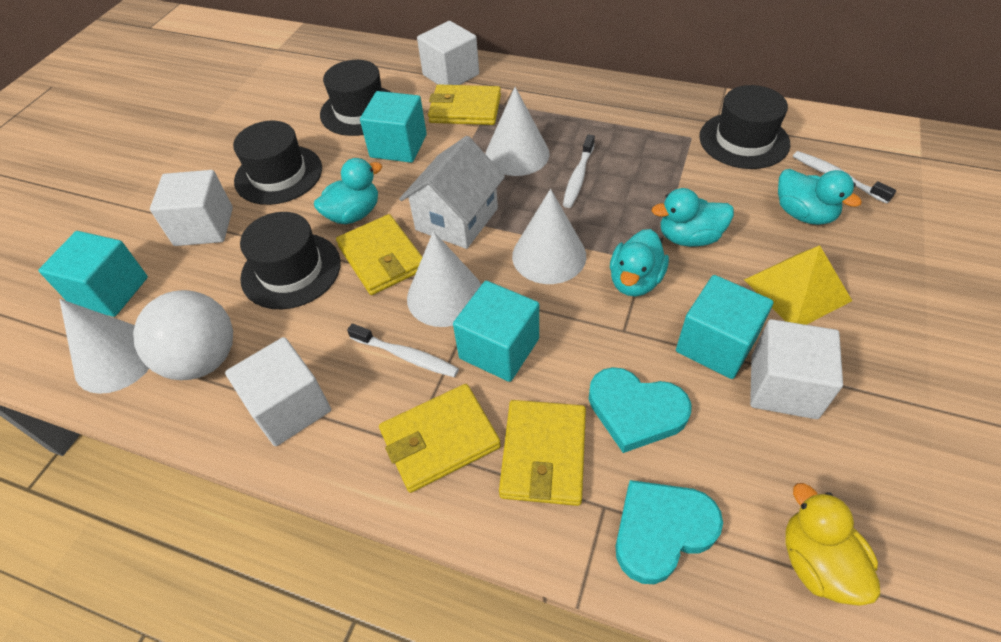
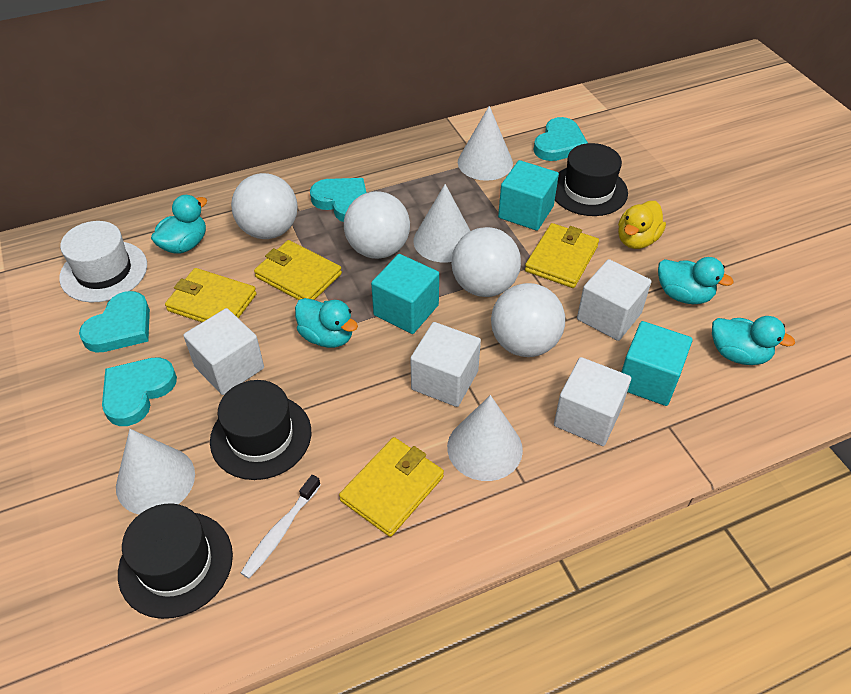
black hat: 4 -> 3
turquoise cube: 4 -> 3
turquoise heart: 2 -> 4
white ball: 1 -> 4
white hat: 0 -> 1
white house: 1 -> 0
white toothbrush: 3 -> 1
yellow pyramid: 1 -> 0

